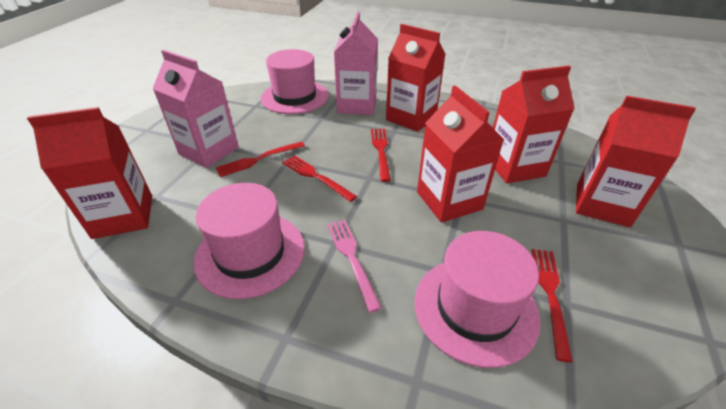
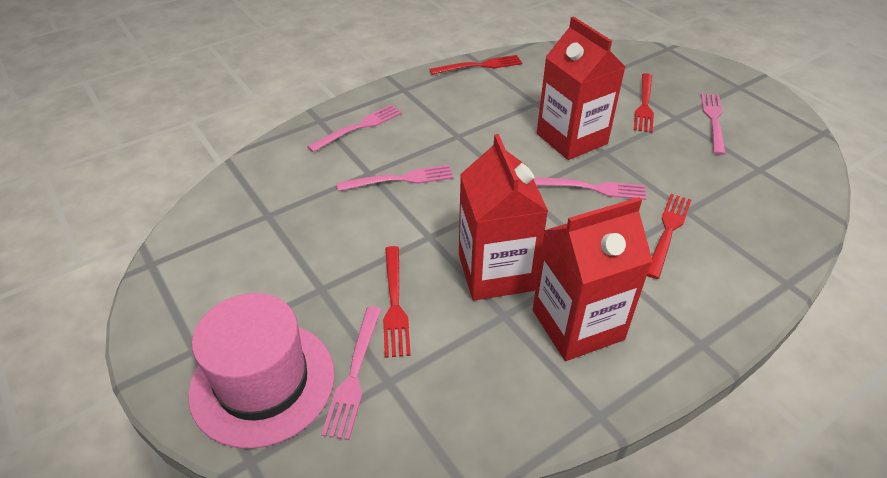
pink carton: 2 -> 0
pink fork: 1 -> 5
pink hat: 3 -> 1
red carton: 5 -> 3

